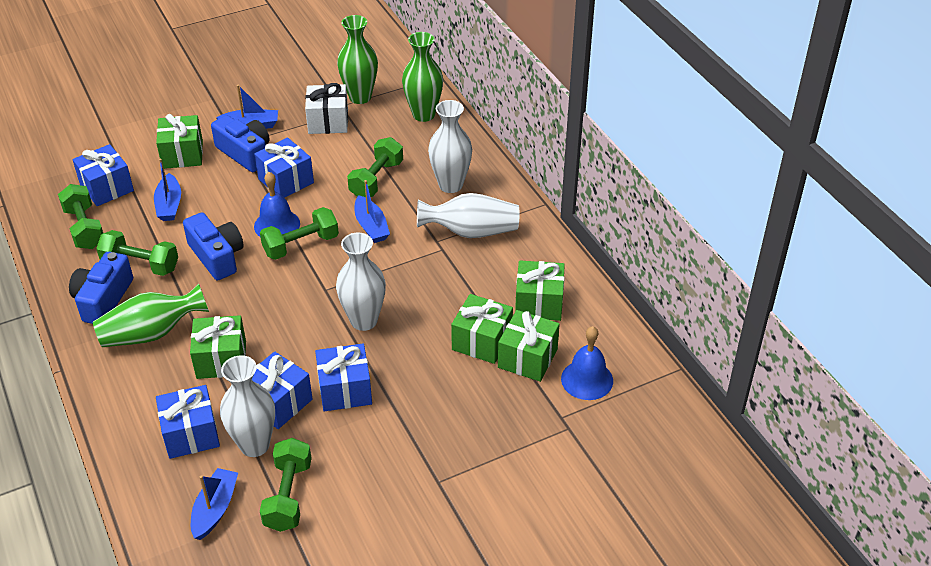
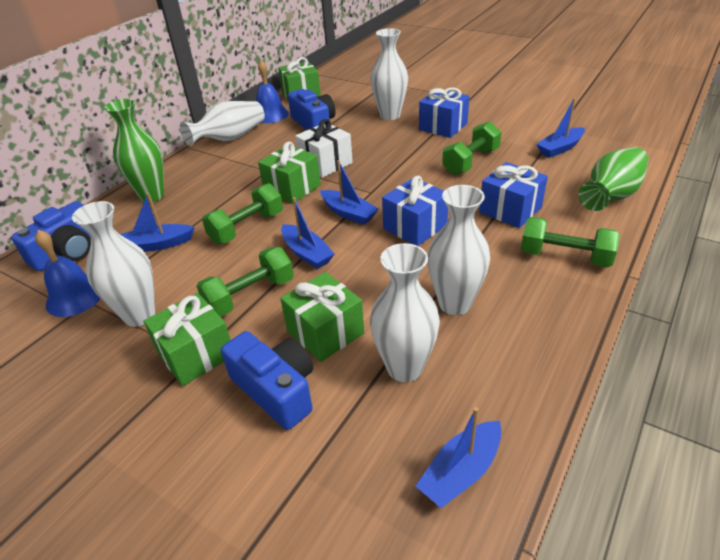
blue boat: 4 -> 5
blue gift: 5 -> 3
green dumbbell: 5 -> 4
green gift: 5 -> 4
green vase: 3 -> 2
white vase: 4 -> 5

